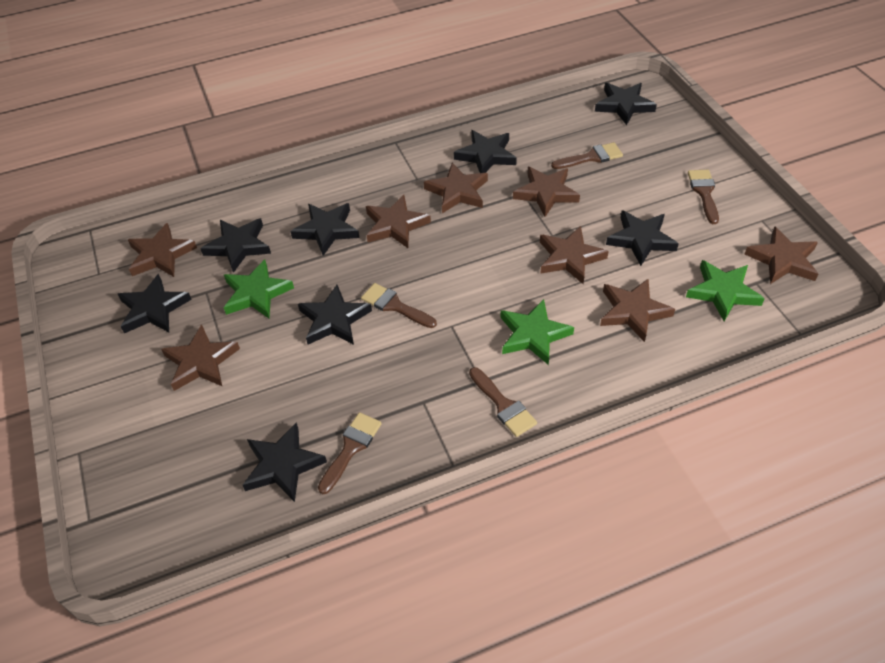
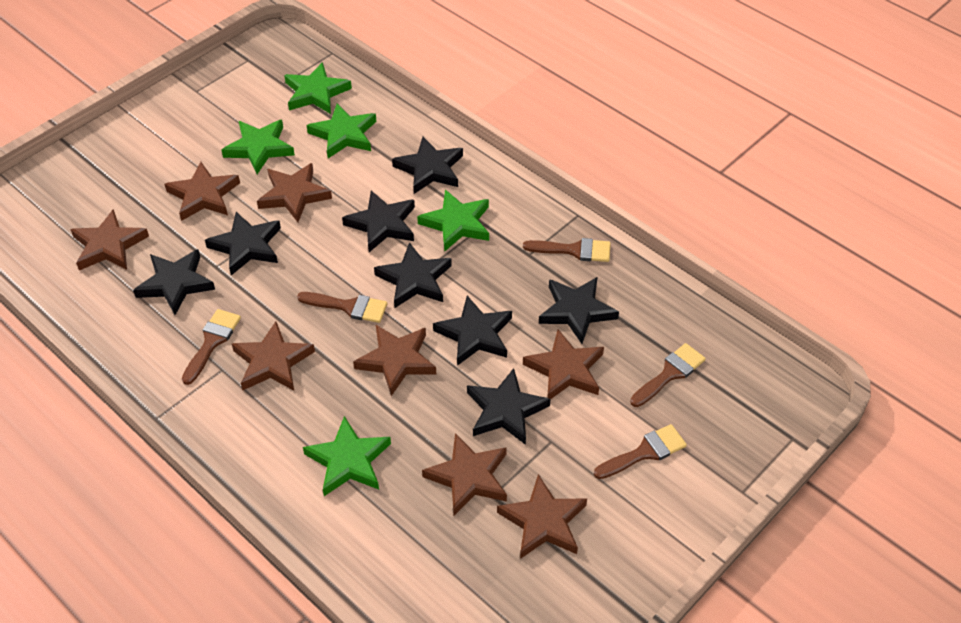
green star: 3 -> 5

